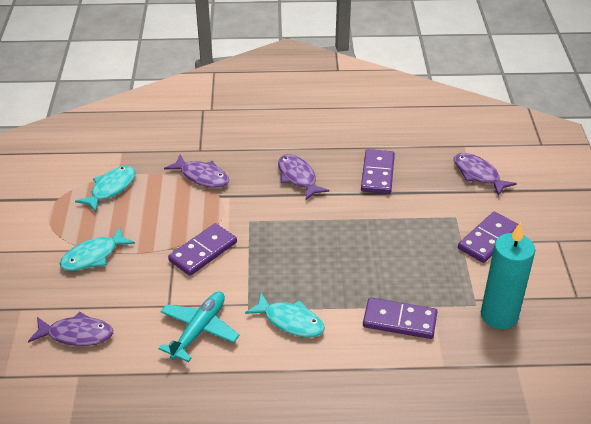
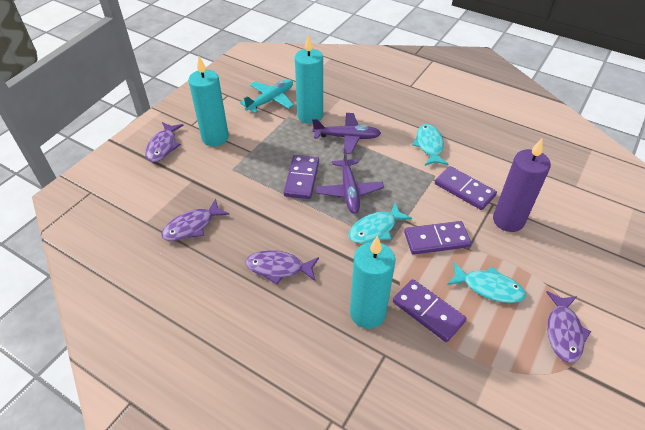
purple candle: 0 -> 1
purple plane: 0 -> 2
turquoise candle: 1 -> 3

